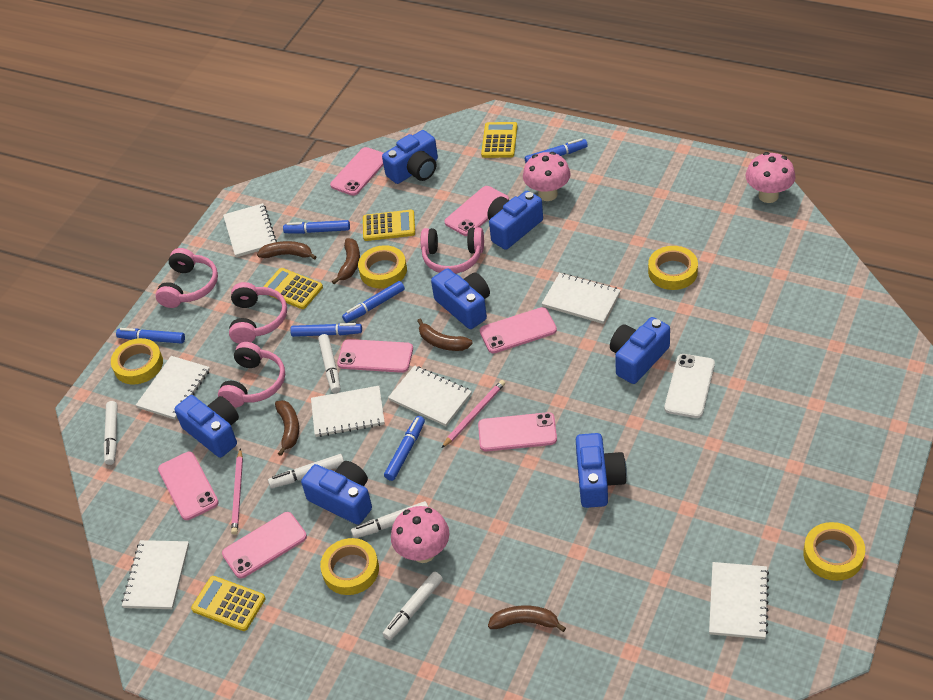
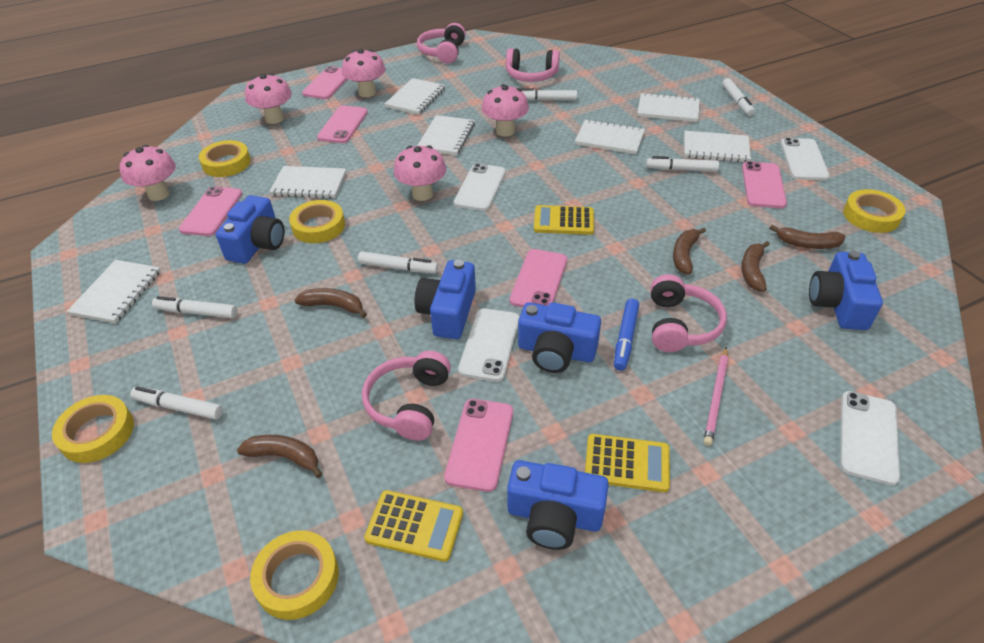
blue camera: 7 -> 5
blue marker: 6 -> 1
pink mushroom: 3 -> 5
pink pencil: 2 -> 1
pink phone: 7 -> 6
white marker: 5 -> 6
white phone: 1 -> 4
yellow calculator: 4 -> 3

